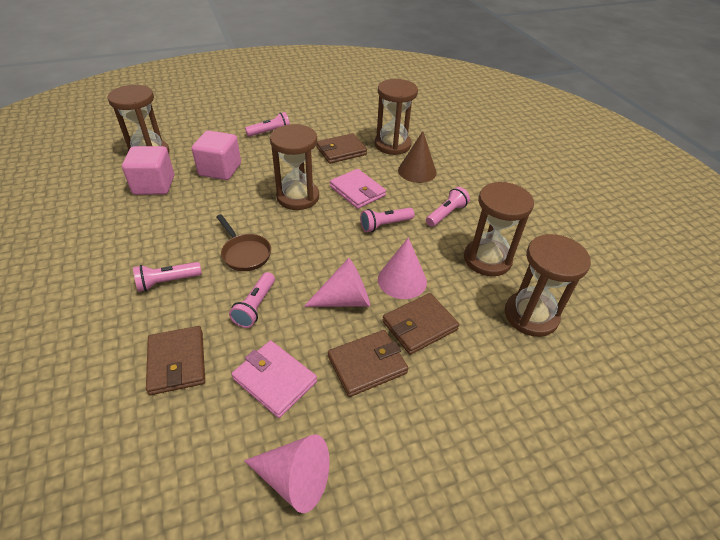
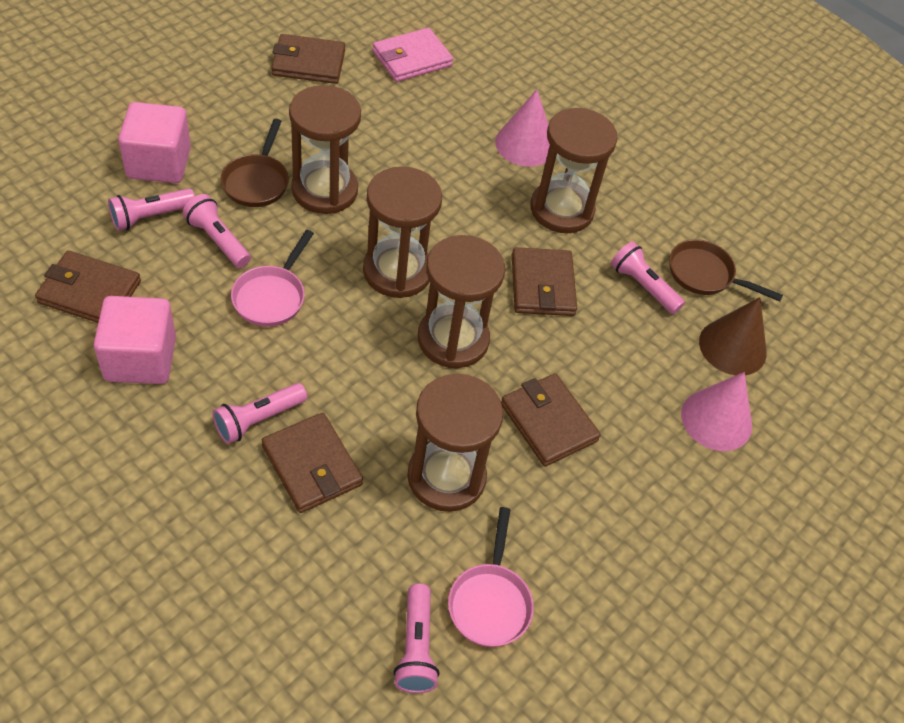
brown pan: 1 -> 2
brown wallet: 4 -> 5
pink cone: 3 -> 2
pink pan: 0 -> 2
pink wallet: 2 -> 1

